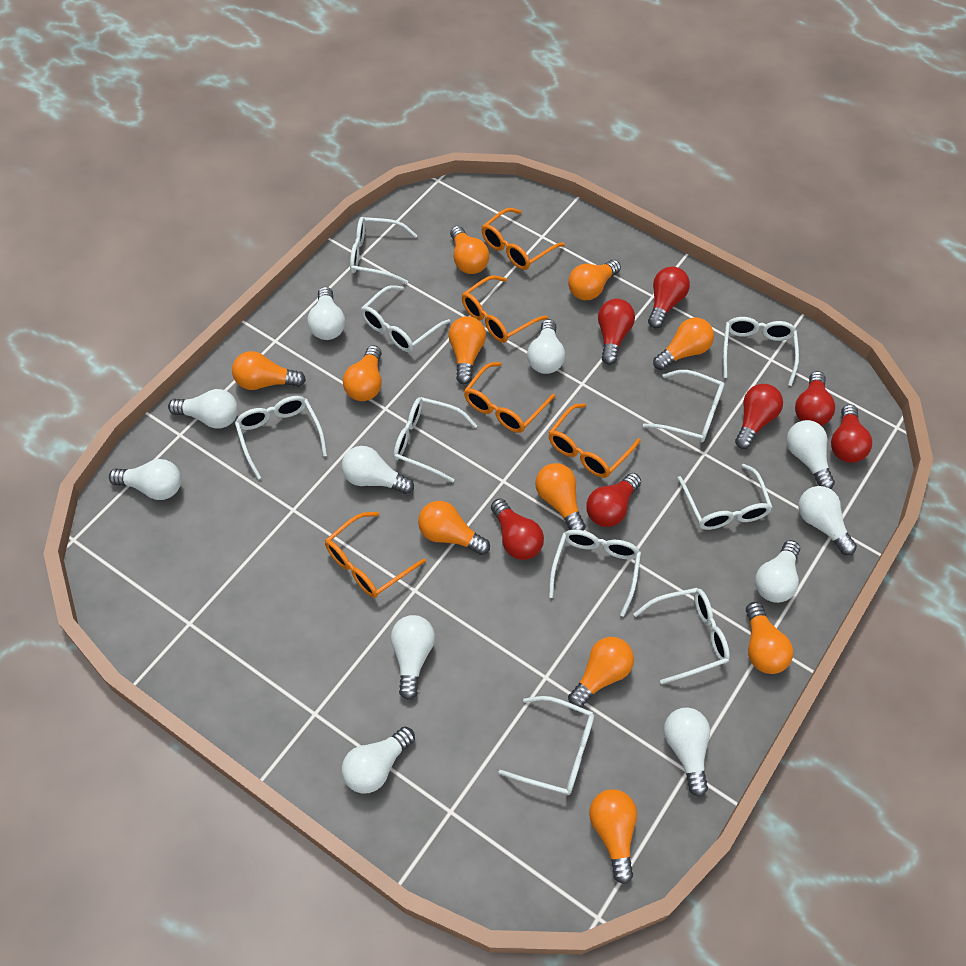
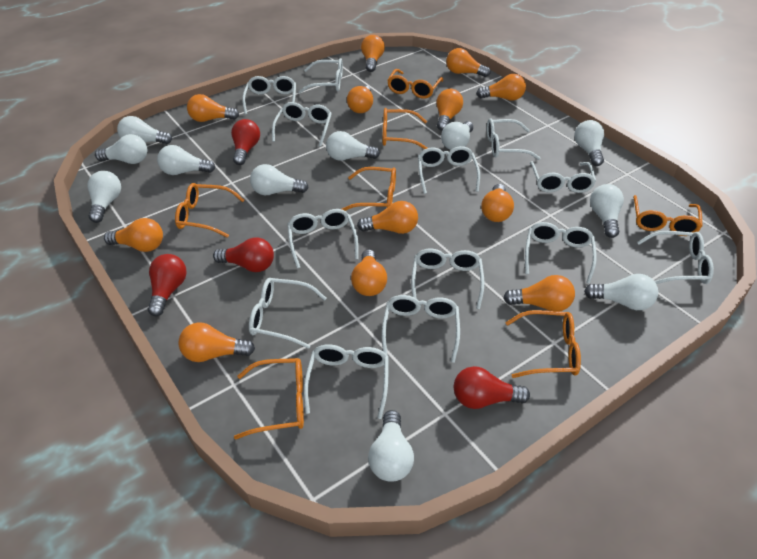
orange glasses: 5 -> 7
orange light bulb: 11 -> 12
red light bulb: 7 -> 4
white glasses: 10 -> 13

